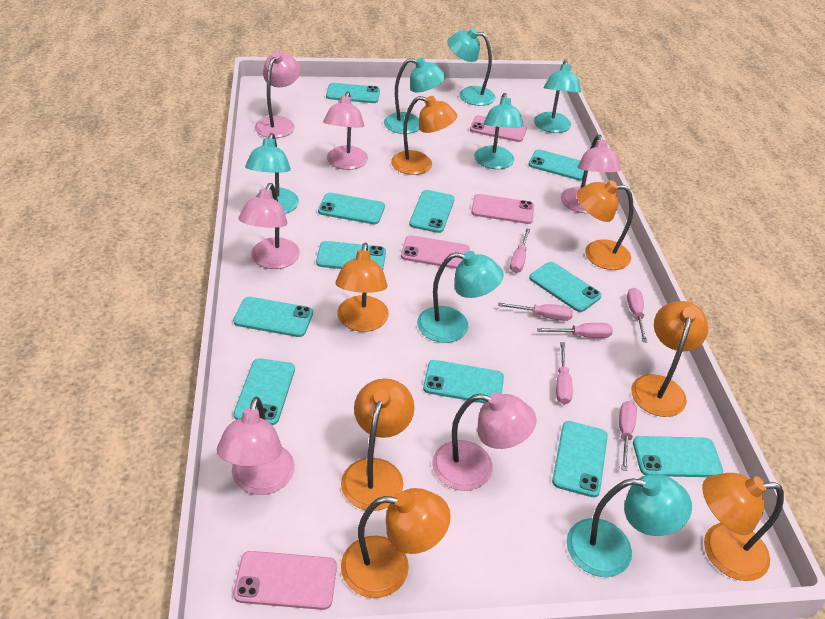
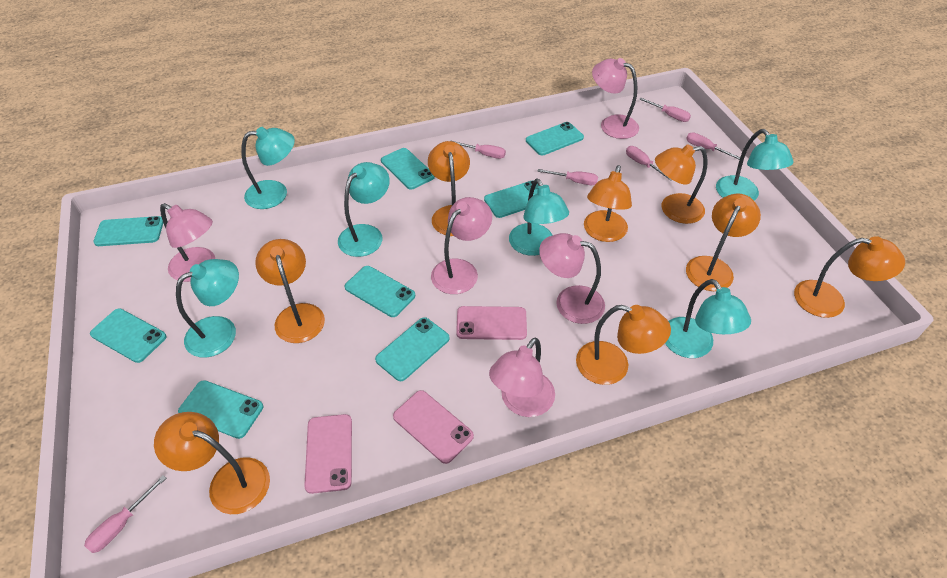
orange lamp: 7 -> 8
pink lamp: 6 -> 5
pink phone: 4 -> 3
turquoise lamp: 7 -> 6
turquoise phone: 11 -> 8

